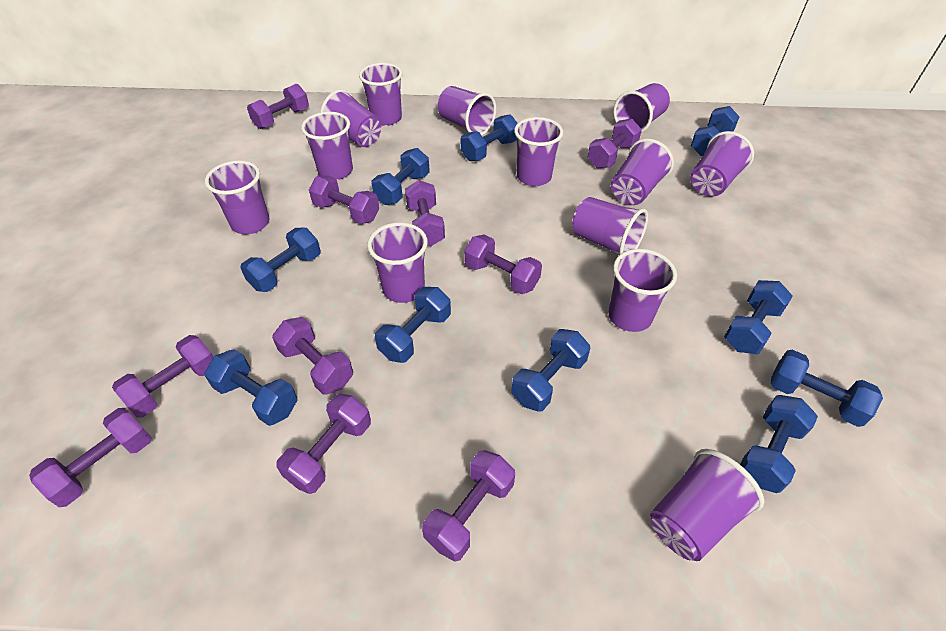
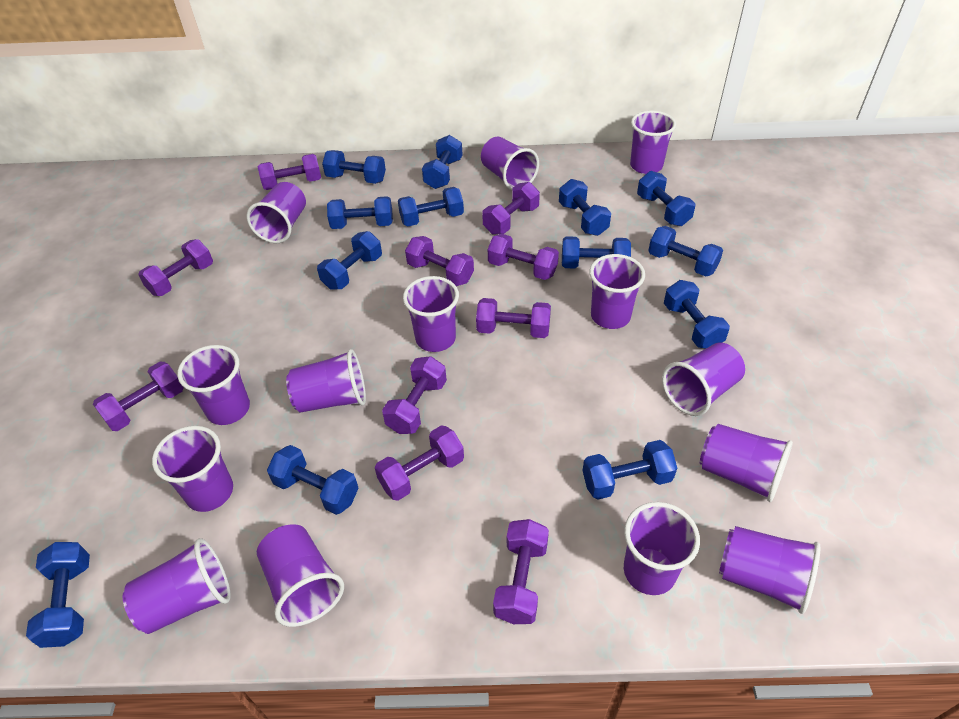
blue dumbbell: 10 -> 13
purple cup: 13 -> 14

